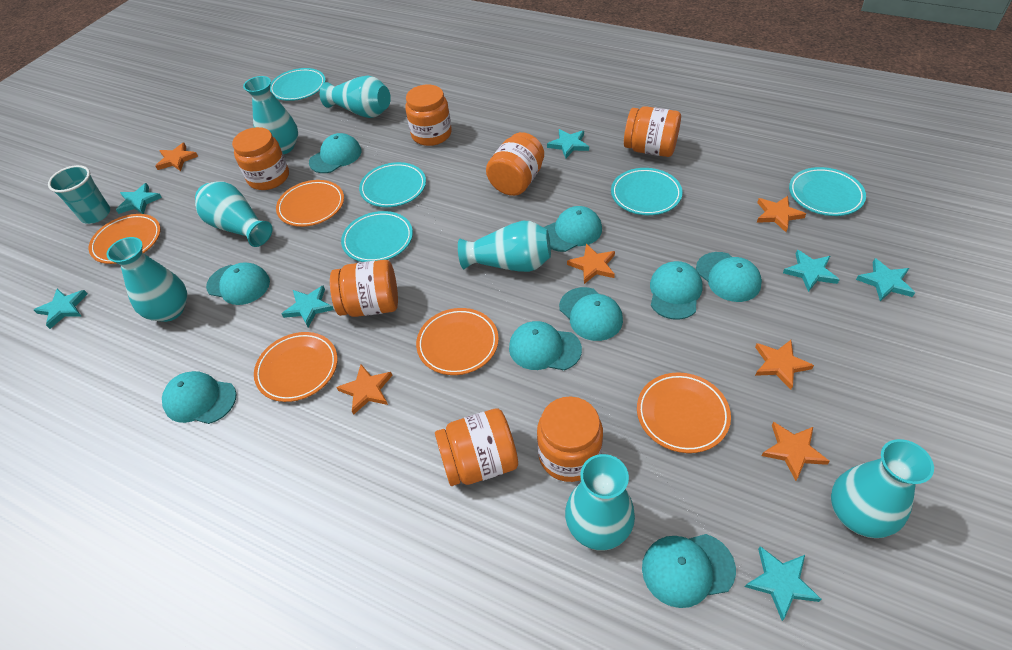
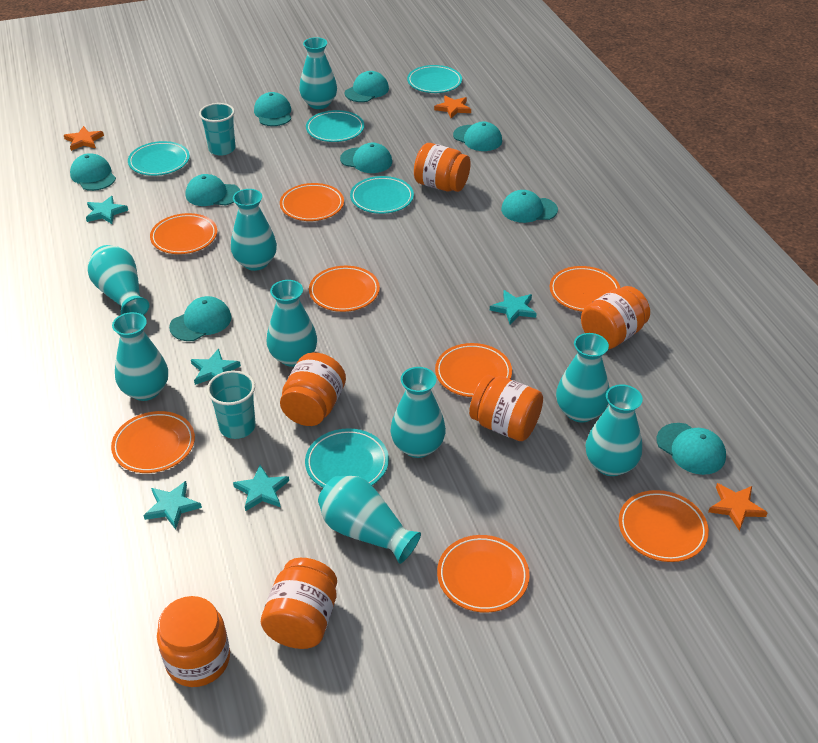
orange jar: 7 -> 6
orange plate: 5 -> 8
orange star: 6 -> 3
turquoise cup: 1 -> 2
turquoise star: 7 -> 5
turquoise vase: 7 -> 9

